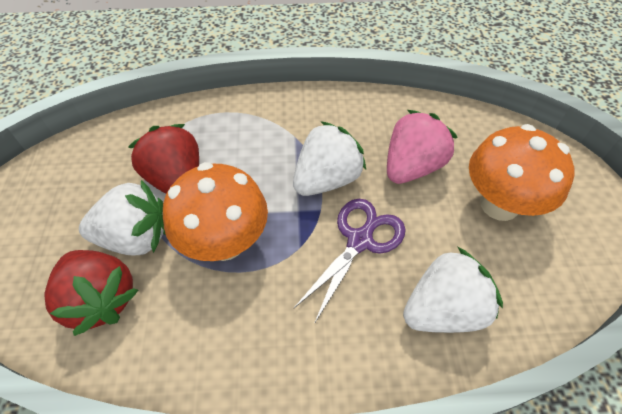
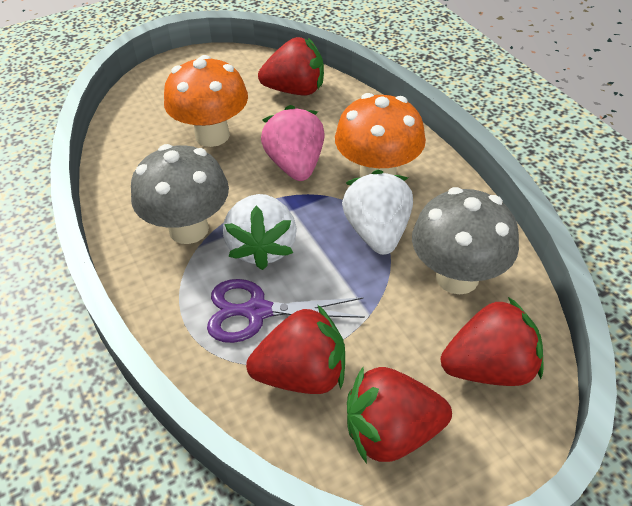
grey mushroom: 0 -> 2
red strawberry: 2 -> 4
white strawberry: 3 -> 2

